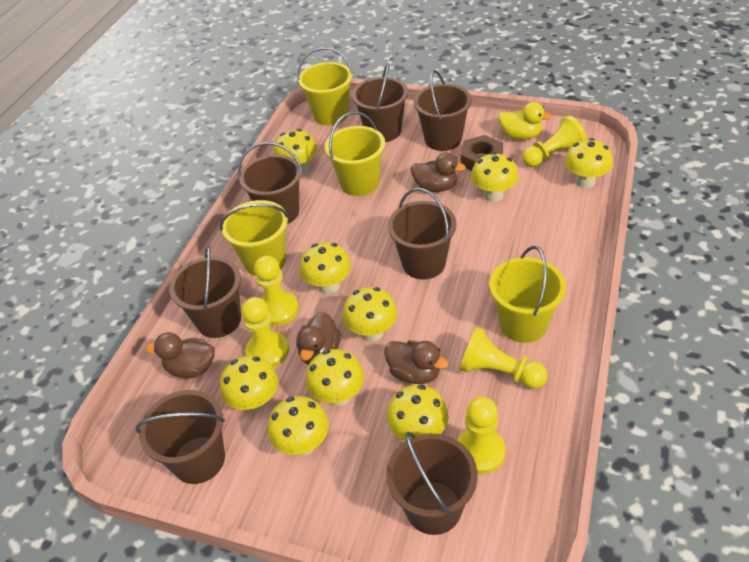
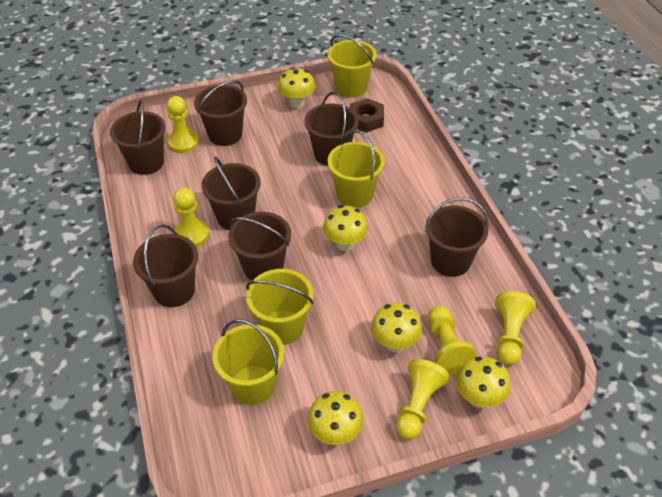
brown duck: 4 -> 0
yellow duck: 1 -> 0
yellow mushroom: 9 -> 5

